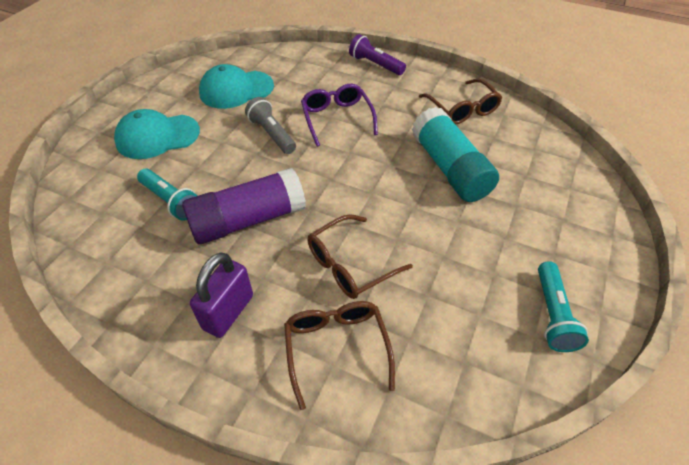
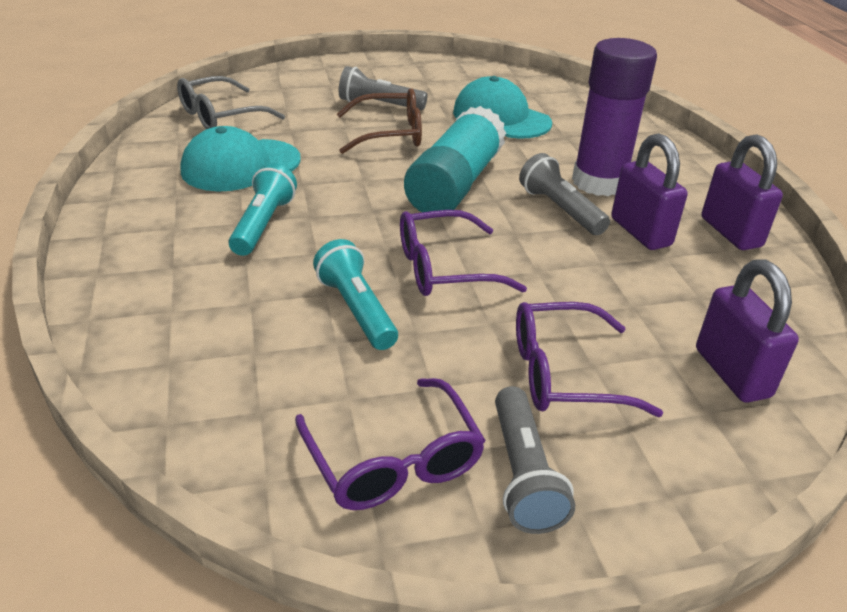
brown glasses: 3 -> 1
grey flashlight: 1 -> 3
grey glasses: 0 -> 1
purple flashlight: 1 -> 0
purple glasses: 1 -> 3
purple padlock: 1 -> 3

